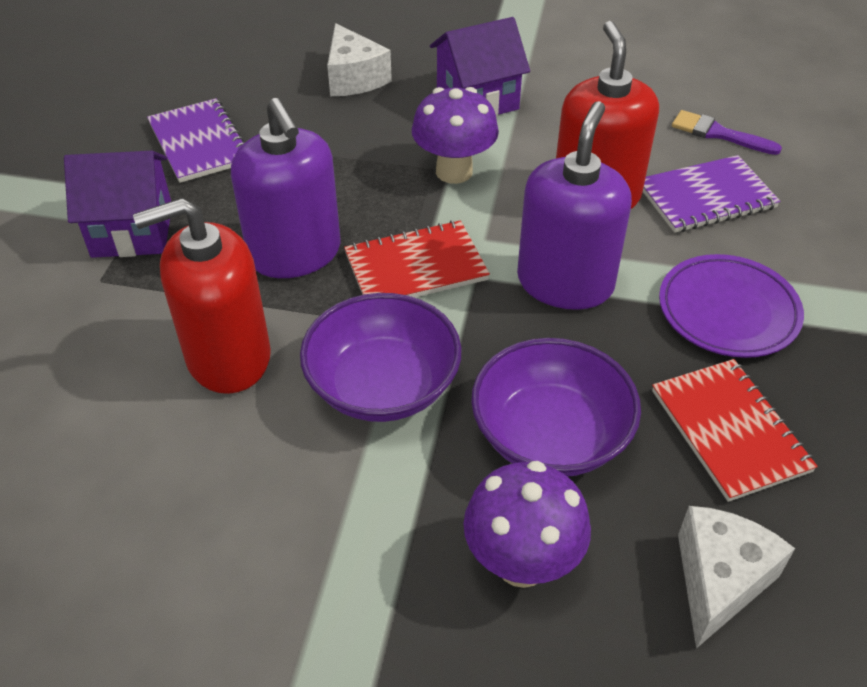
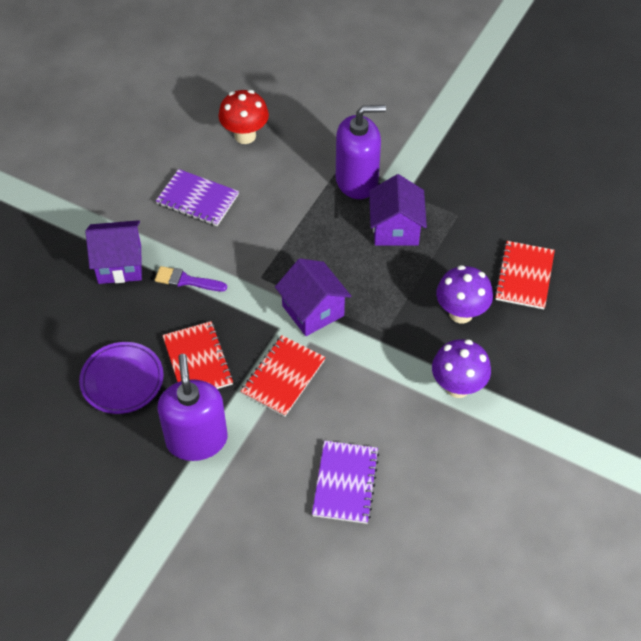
purple bowl: 2 -> 0
purple house: 2 -> 3
red mushroom: 0 -> 1
red notebook: 2 -> 3
red soap dispenser: 2 -> 0
white cheese: 2 -> 0

